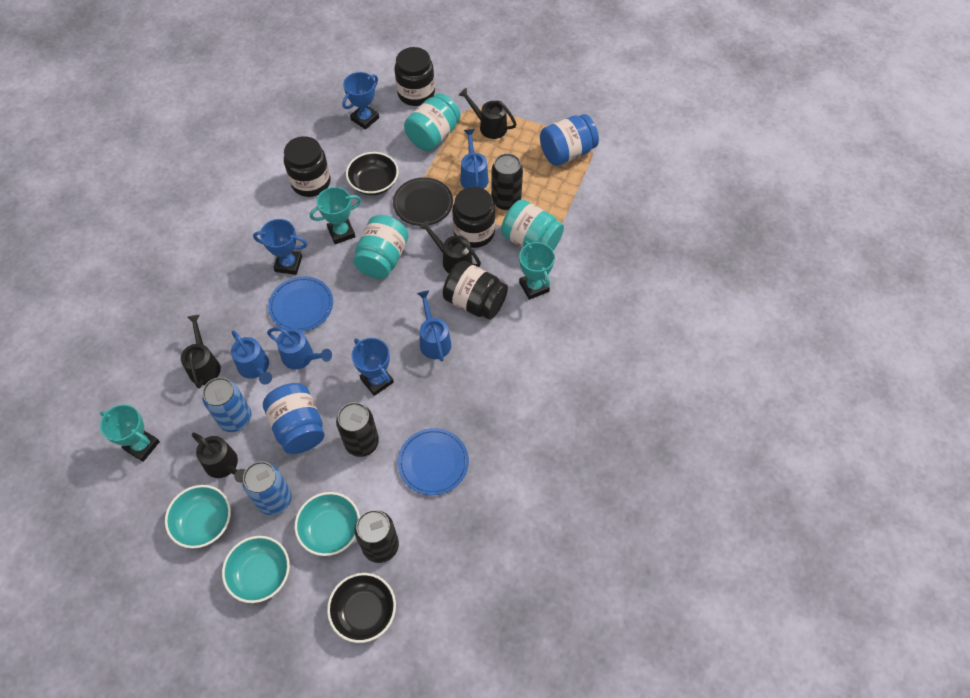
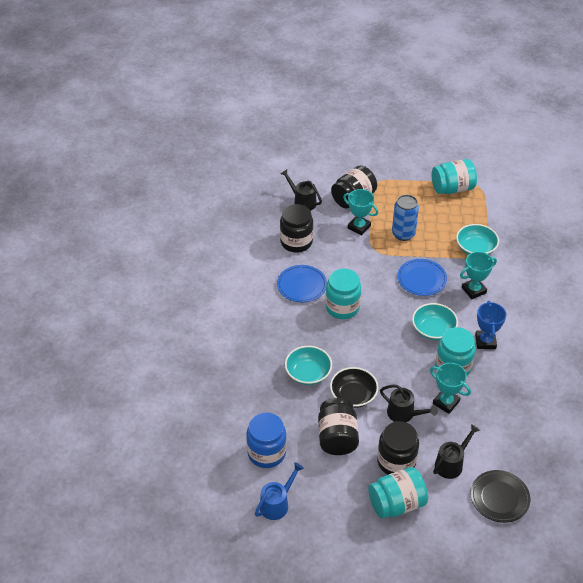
black bowl: 2 -> 1
black can: 3 -> 0
black watering can: 4 -> 3
blue can: 2 -> 1
blue jar: 2 -> 1
blue trophy: 3 -> 1
blue watering can: 4 -> 1
turquoise jar: 3 -> 4

